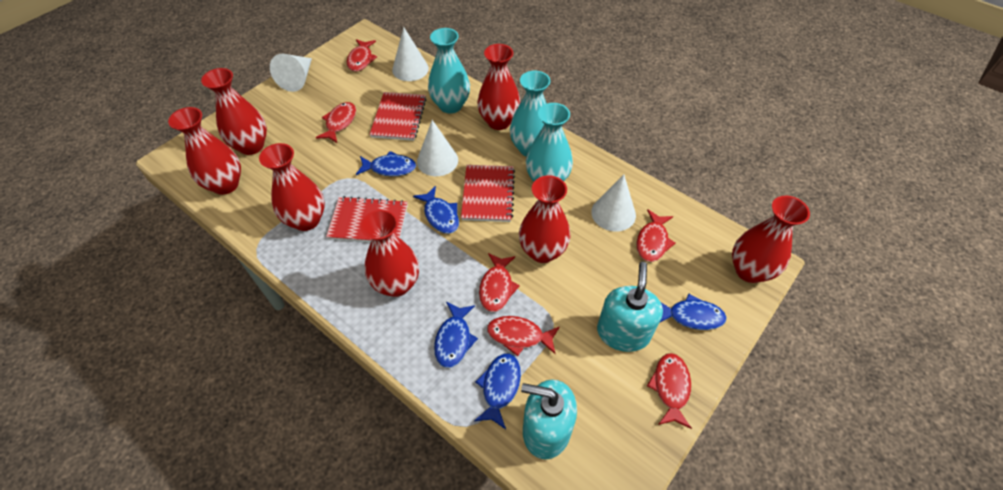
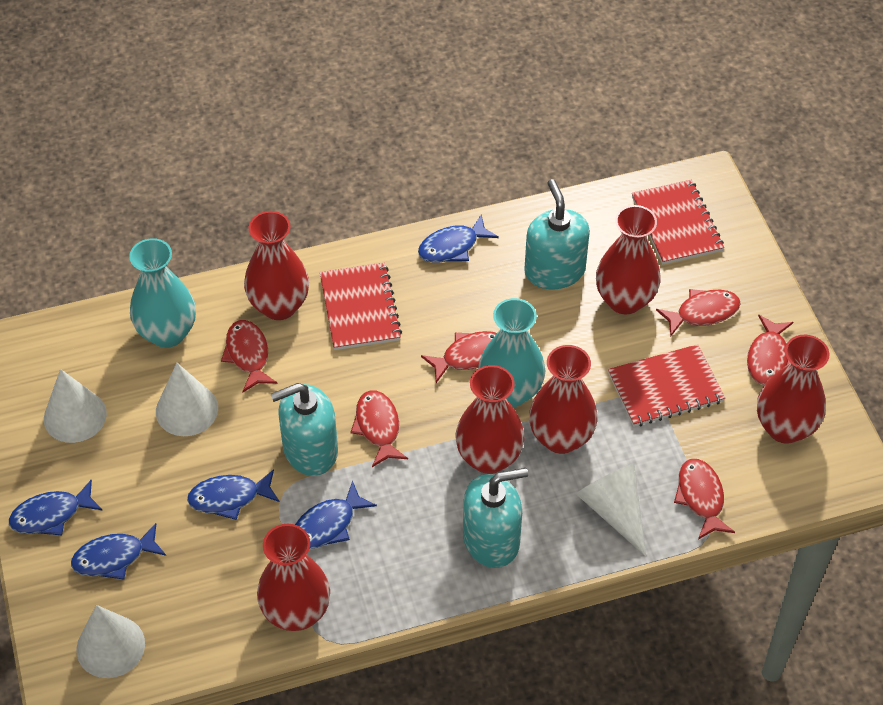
red vase: 7 -> 6
turquoise soap dispenser: 2 -> 3
turquoise vase: 3 -> 2

